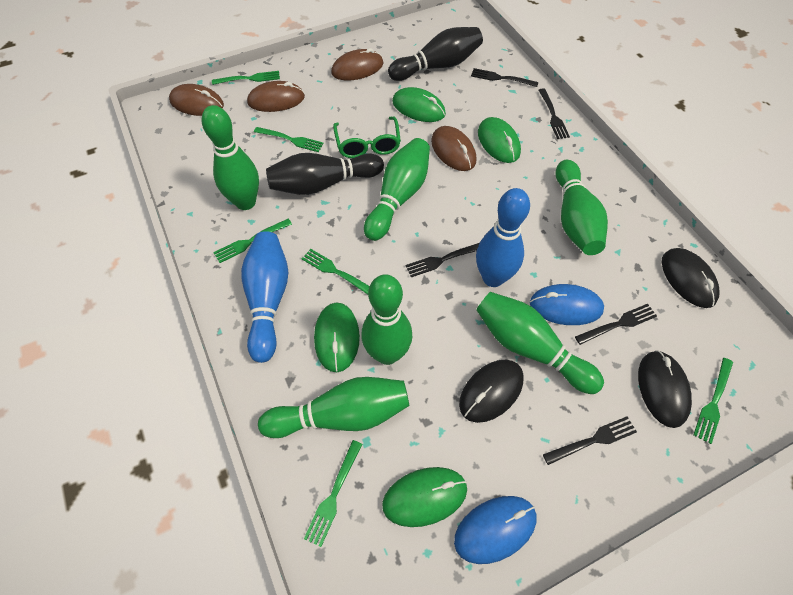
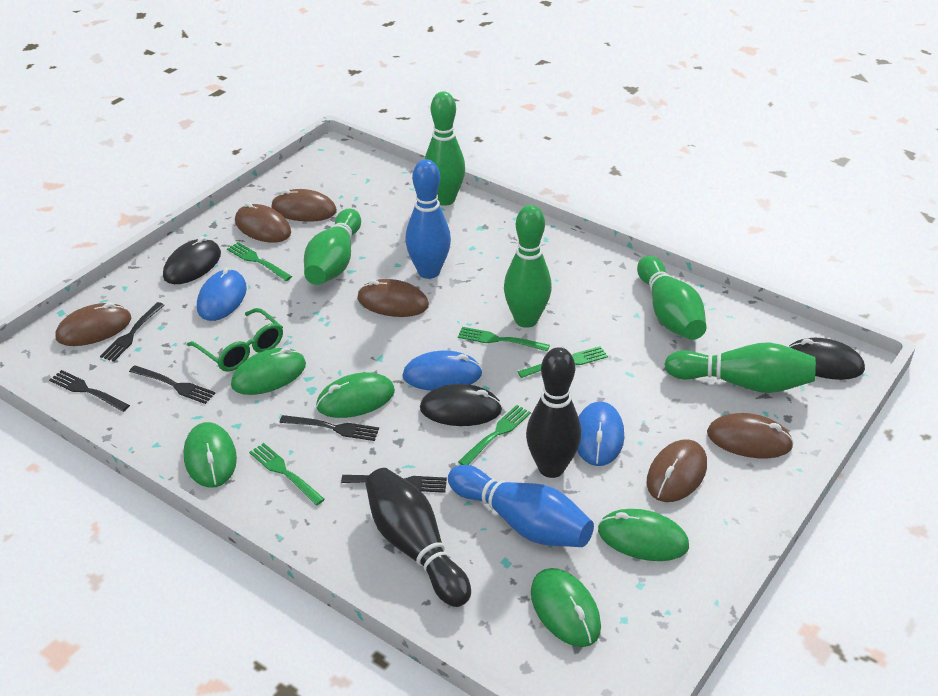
blue mouse: 2 -> 3
brown mouse: 4 -> 6
green bowling pin: 6 -> 5
green fork: 6 -> 5
green mouse: 4 -> 5

